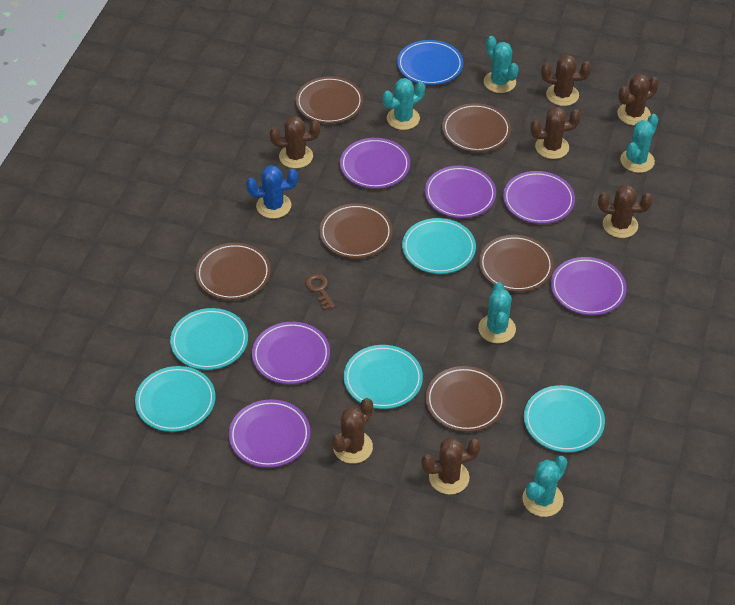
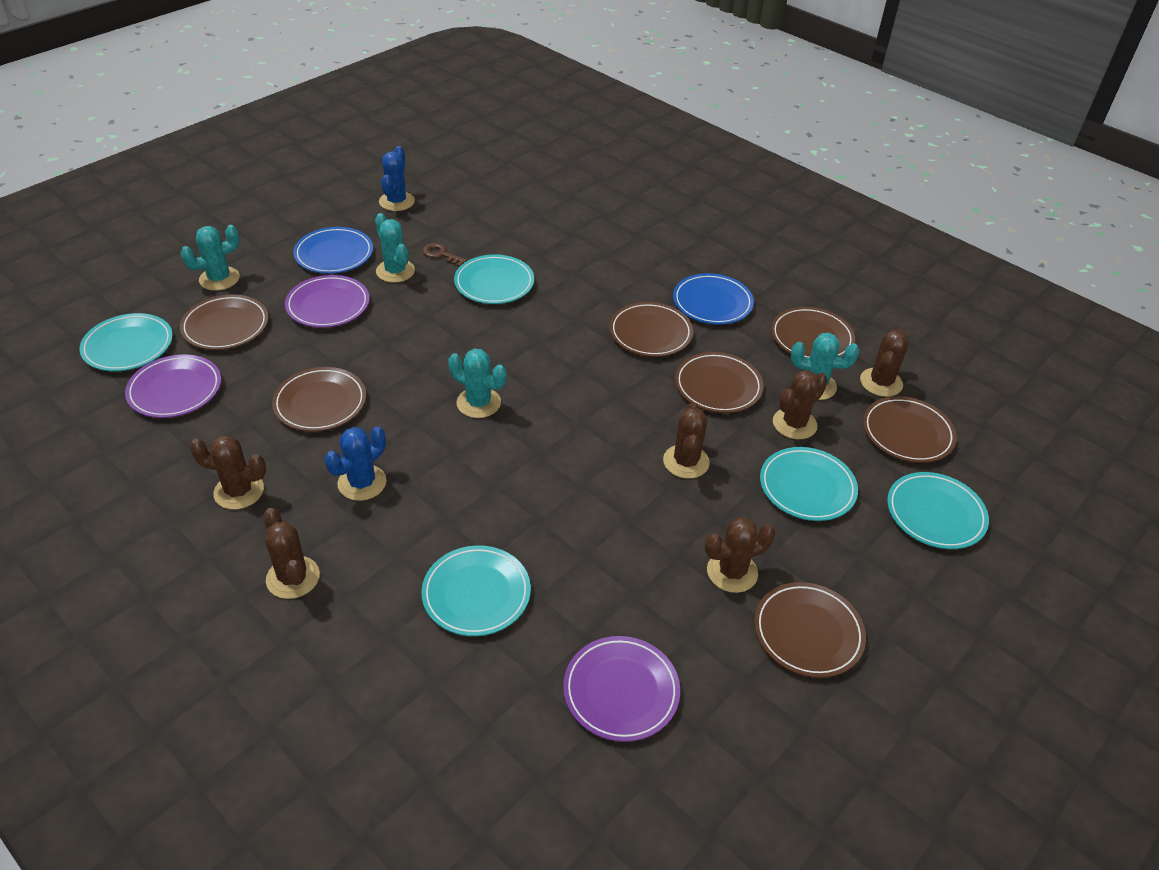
blue cactus: 1 -> 2
blue plate: 1 -> 2
brown cactus: 7 -> 6
brown plate: 6 -> 7
purple plate: 6 -> 3
turquoise cactus: 5 -> 4

